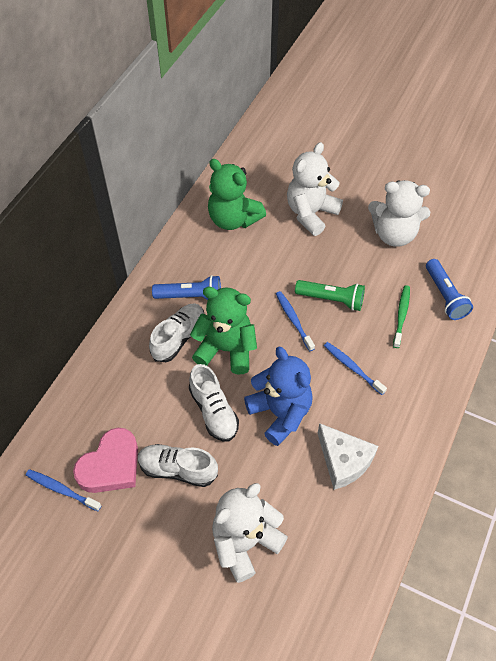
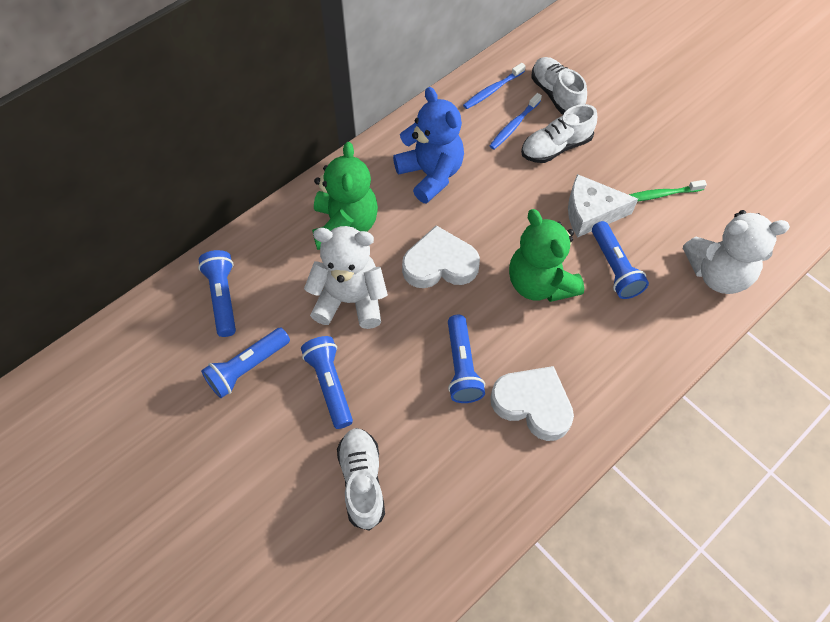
blue flashlight: 2 -> 5
blue toothbrush: 3 -> 2
green flashlight: 1 -> 0
pink heart: 1 -> 0
white heart: 0 -> 2
white teddy bear: 3 -> 2

